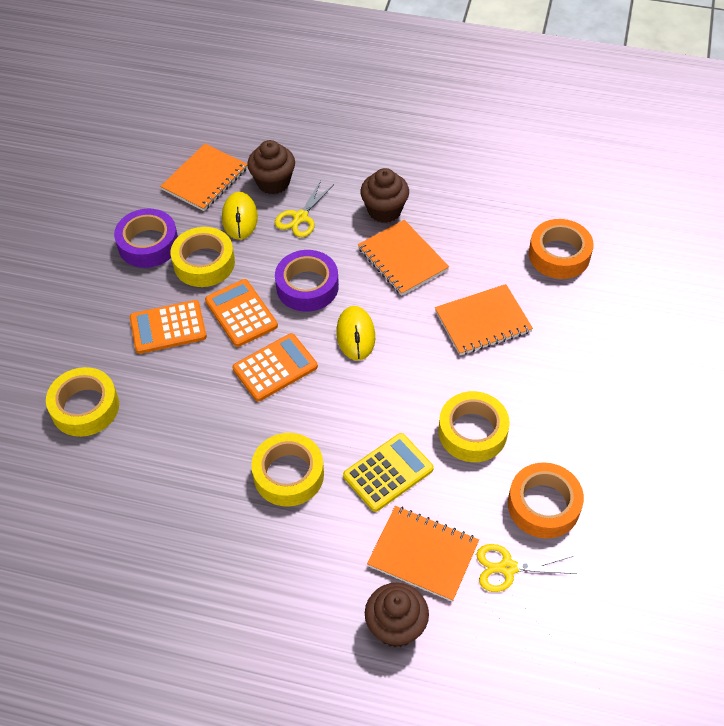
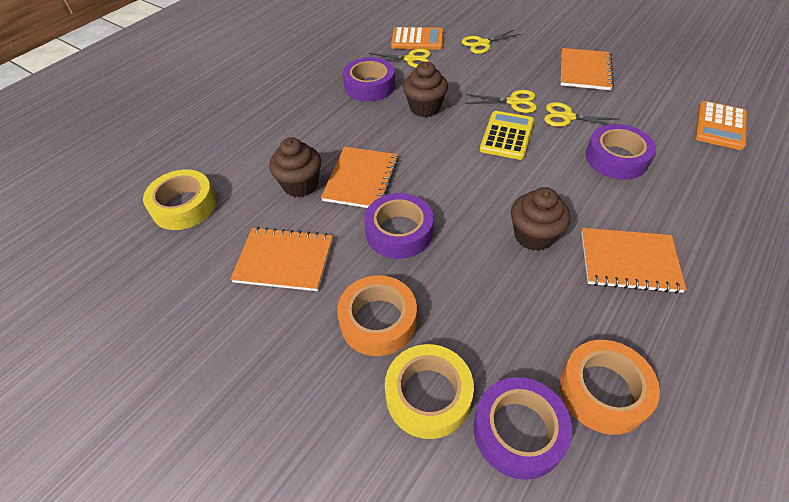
orange calculator: 3 -> 2
purple tape: 2 -> 4
yellow mouse: 2 -> 0
yellow scissors: 2 -> 4
yellow tape: 4 -> 2

